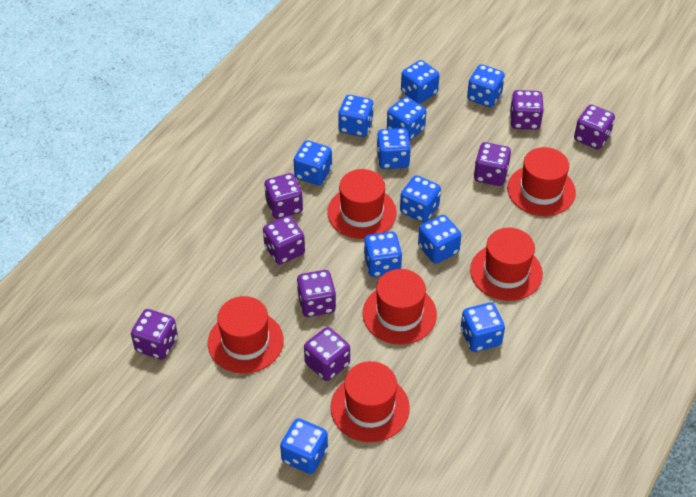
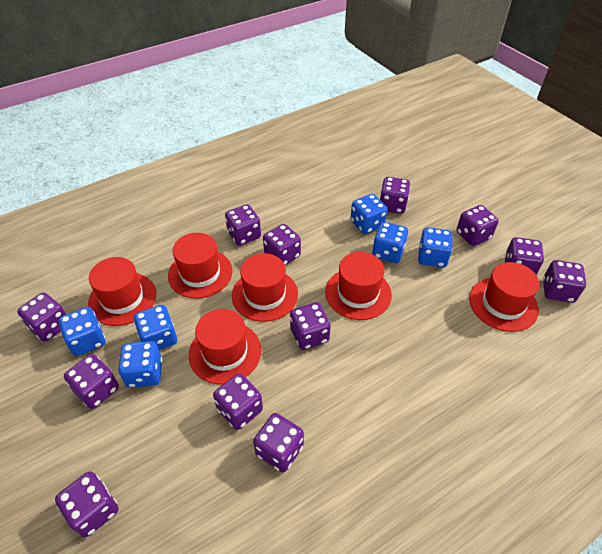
blue dice: 11 -> 6
purple dice: 8 -> 12

